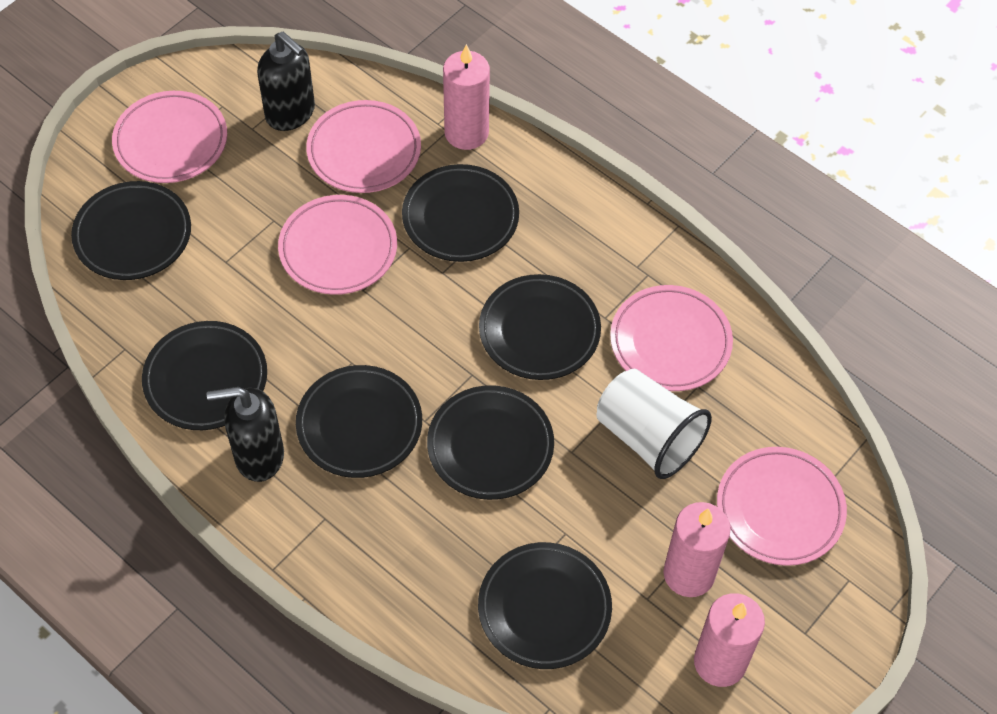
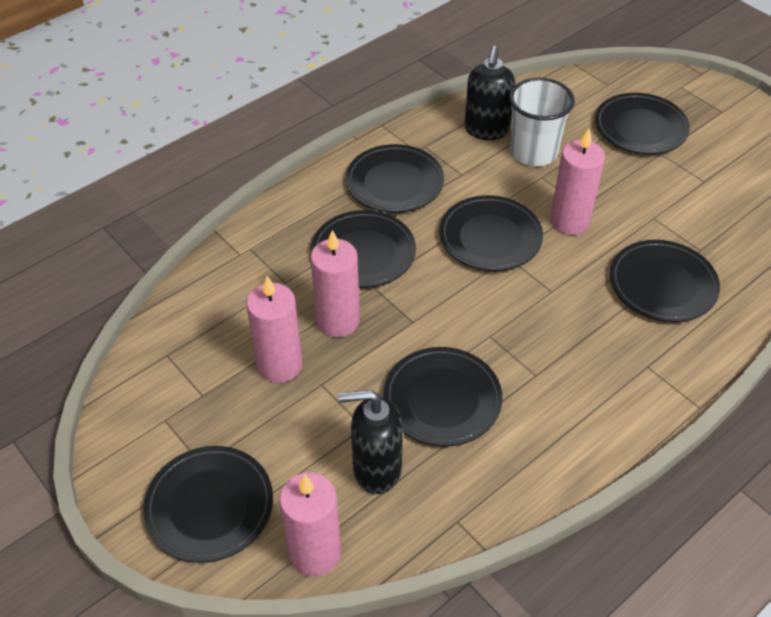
pink candle: 3 -> 4
pink plate: 5 -> 0

